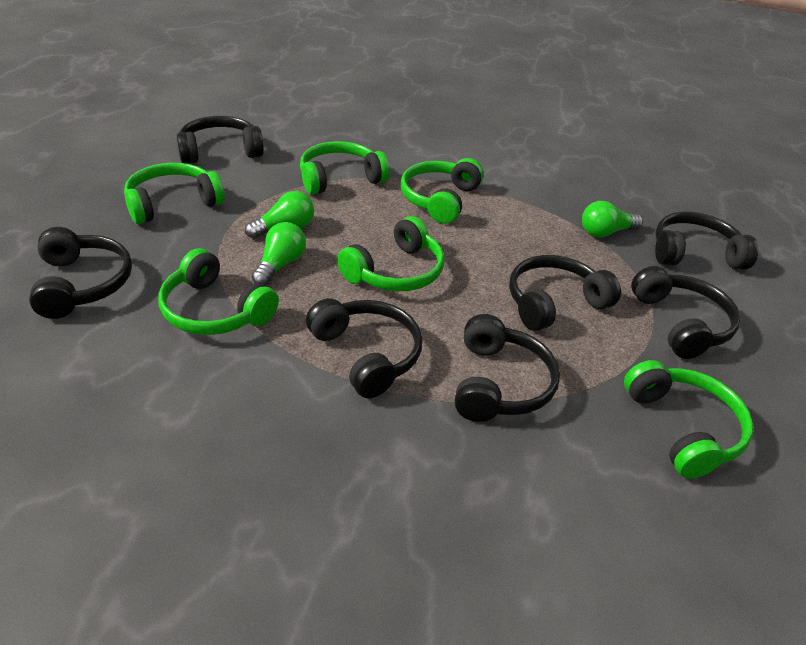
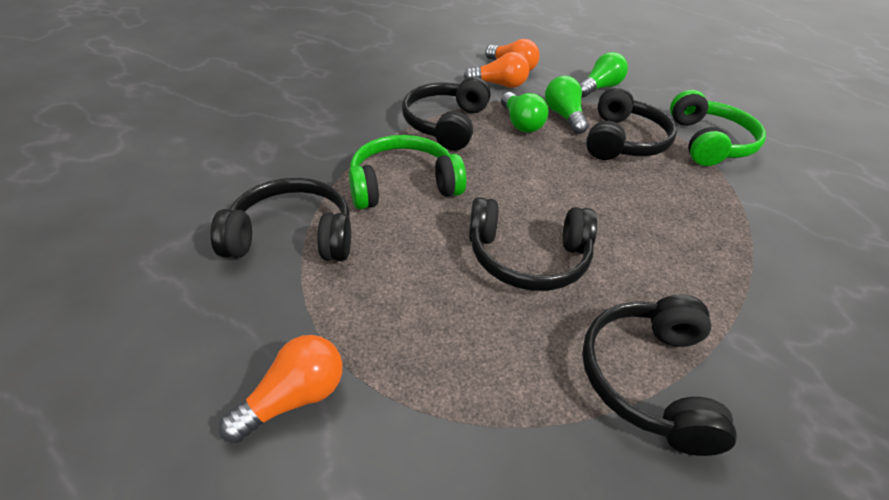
black headphones: 7 -> 5
green headphones: 6 -> 2
orange light bulb: 0 -> 3

